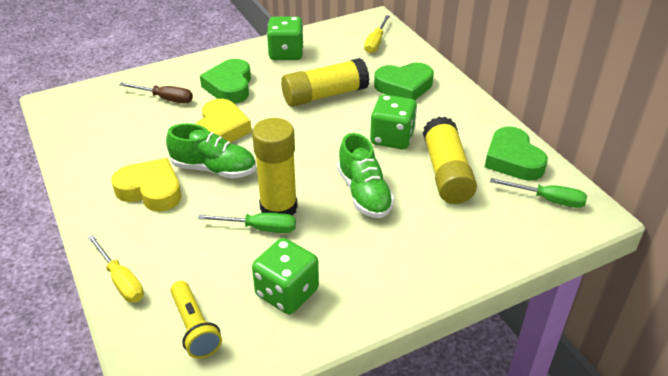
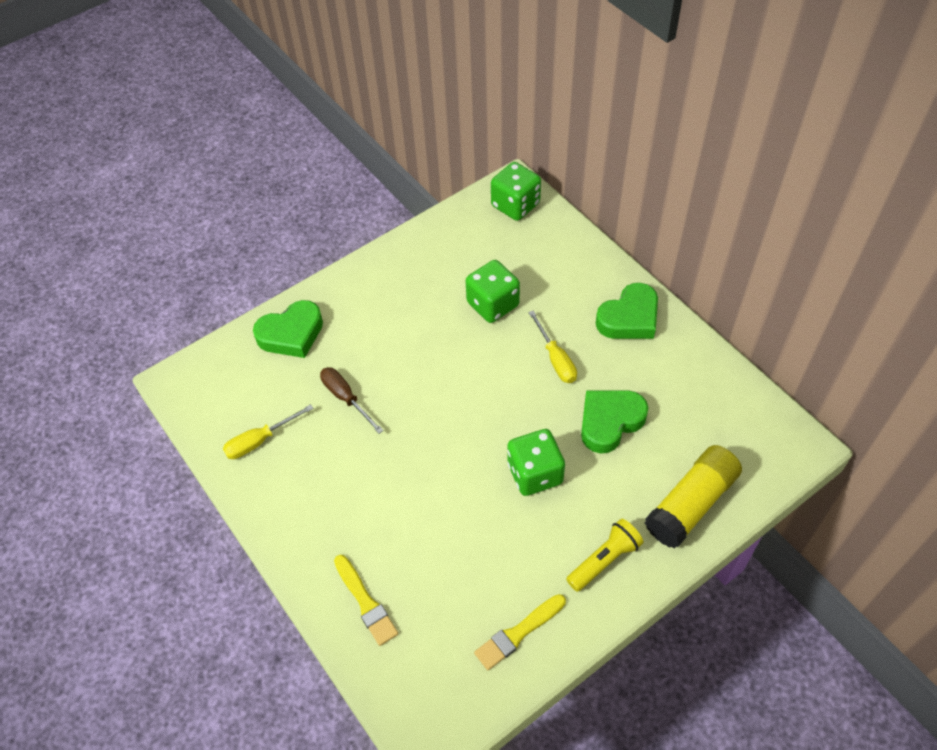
green screwdriver: 2 -> 0
green shoe: 2 -> 0
yellow brush: 0 -> 2
yellow glue stick: 3 -> 1
yellow heart: 2 -> 0

